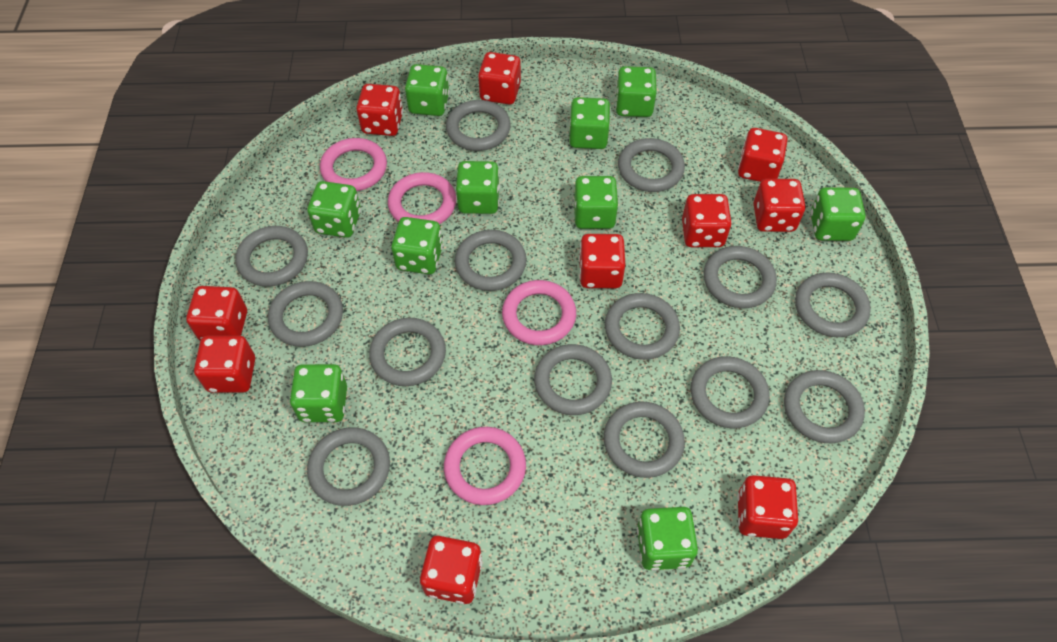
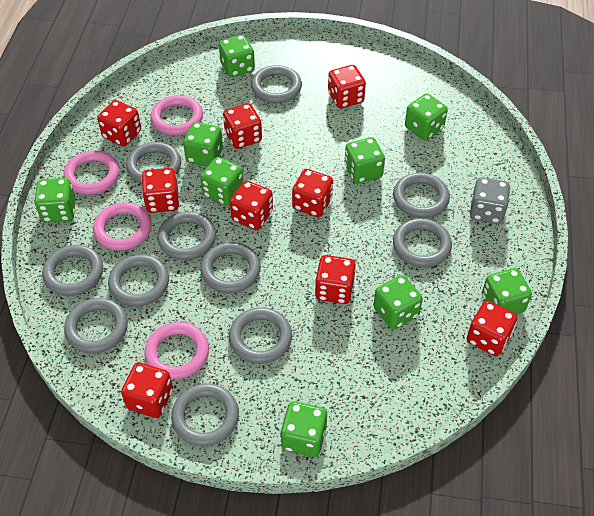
green dice: 10 -> 9
grey dice: 0 -> 1
grey ring: 14 -> 11
red dice: 10 -> 9

